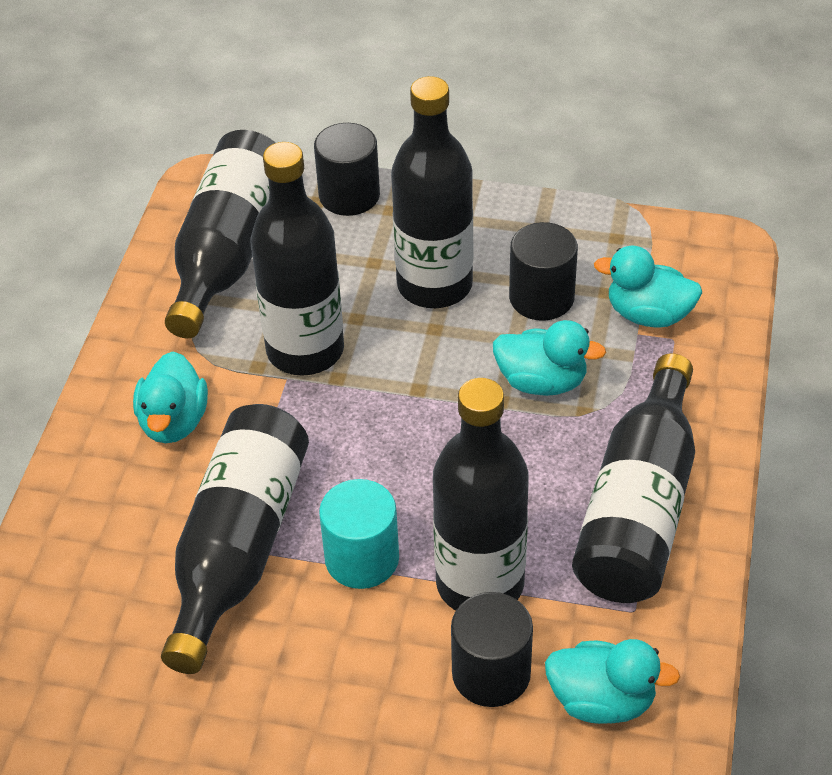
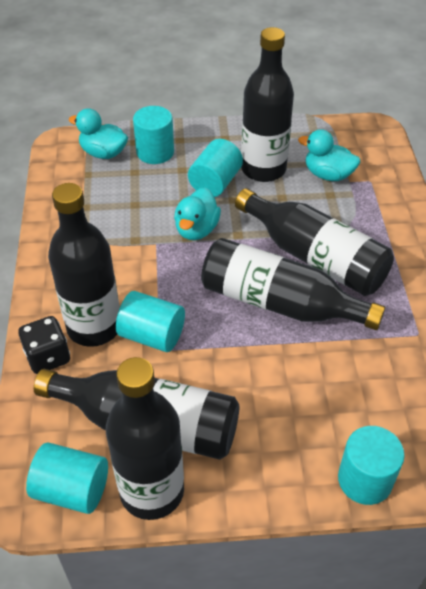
black cylinder: 3 -> 0
black dice: 0 -> 1
turquoise cylinder: 1 -> 5
turquoise duck: 4 -> 3

